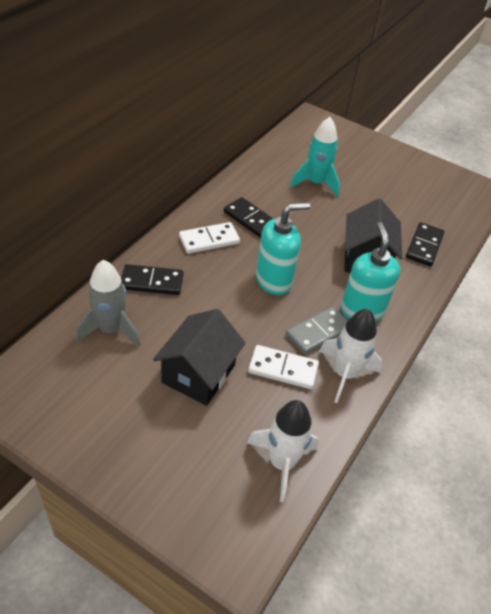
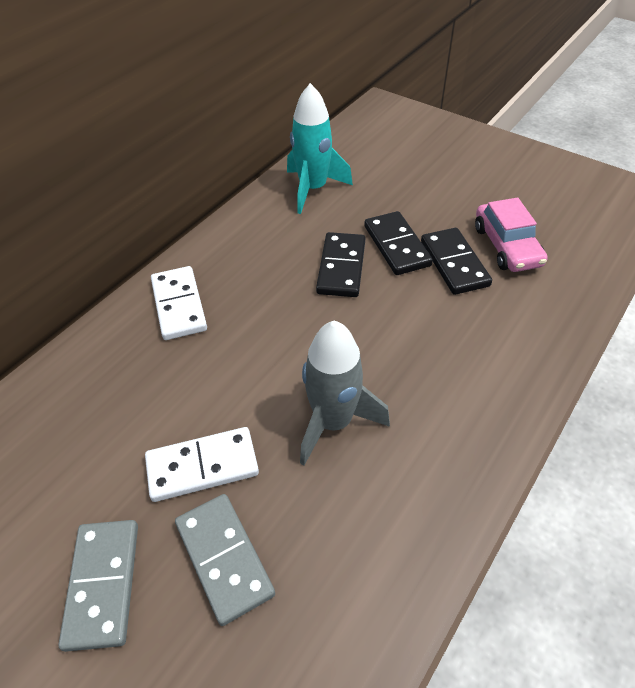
black house: 2 -> 0
grey domino: 1 -> 2
pink car: 0 -> 1
turquoise soap dispenser: 2 -> 0
white rocket: 2 -> 0

